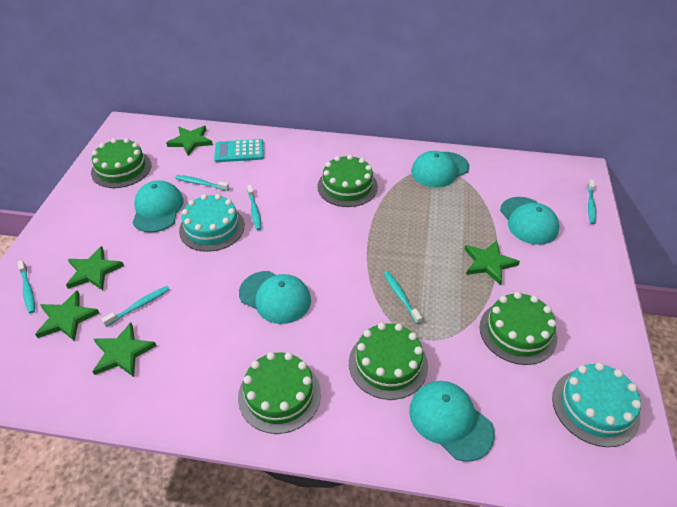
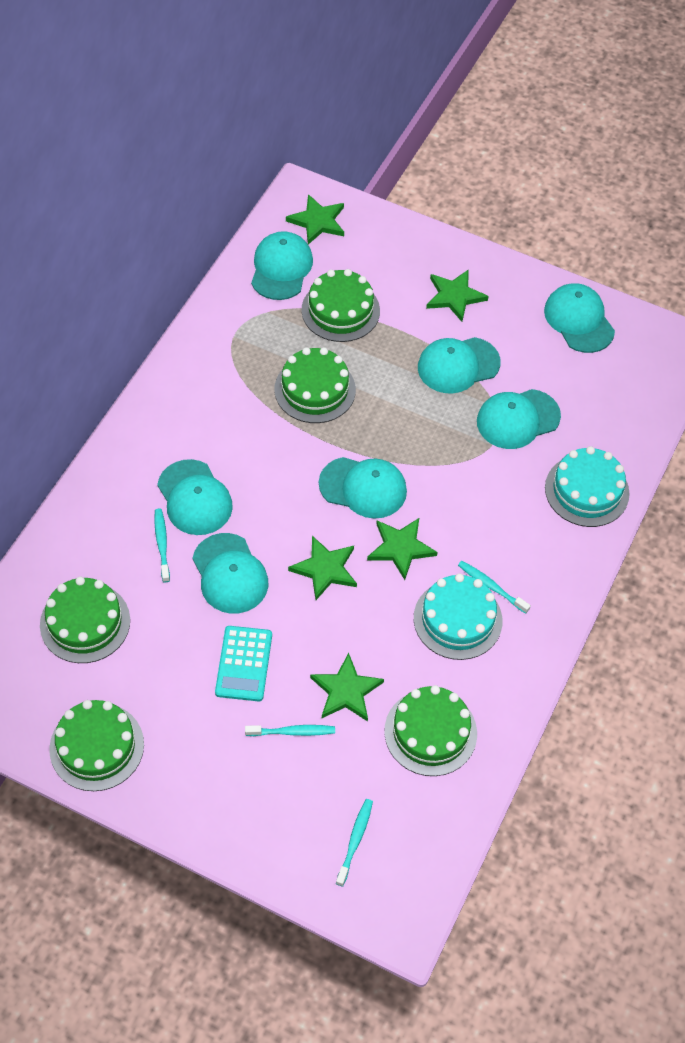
turquoise cap: 5 -> 7
turquoise toothbrush: 6 -> 4

